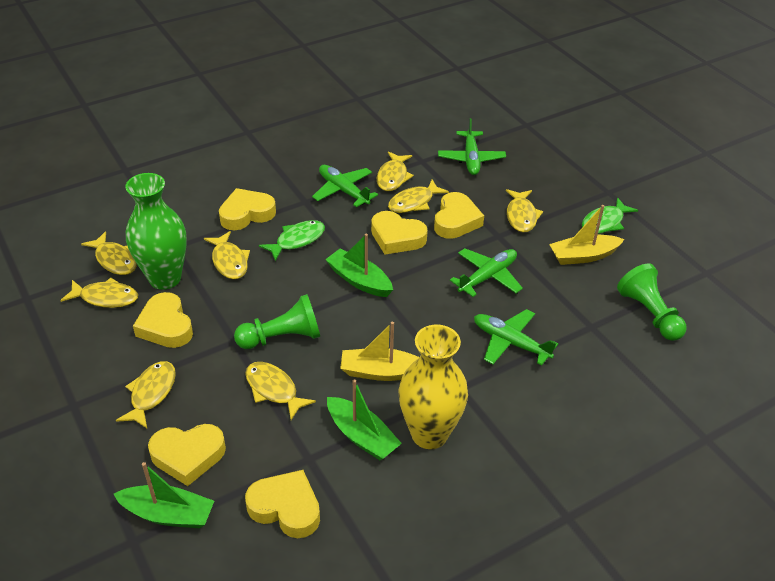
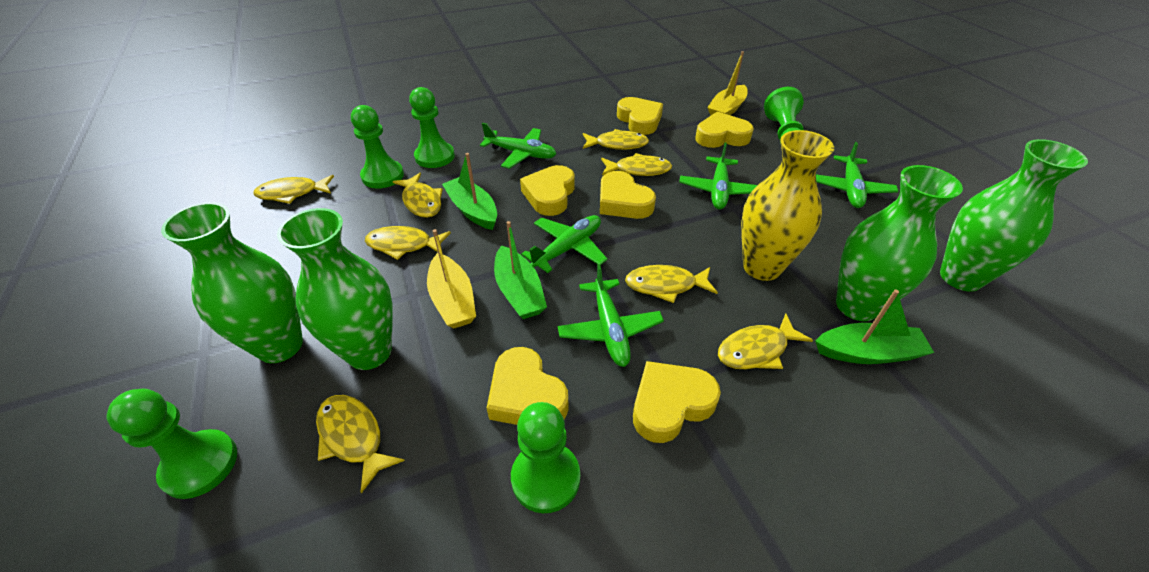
green fish: 2 -> 0
green pawn: 2 -> 5
green plane: 4 -> 5
green vase: 1 -> 4

